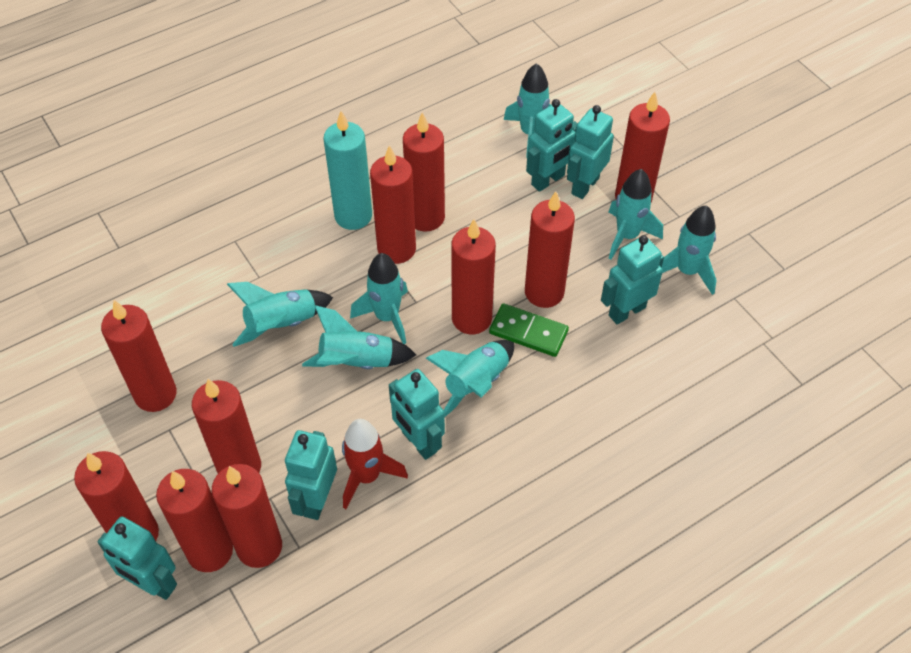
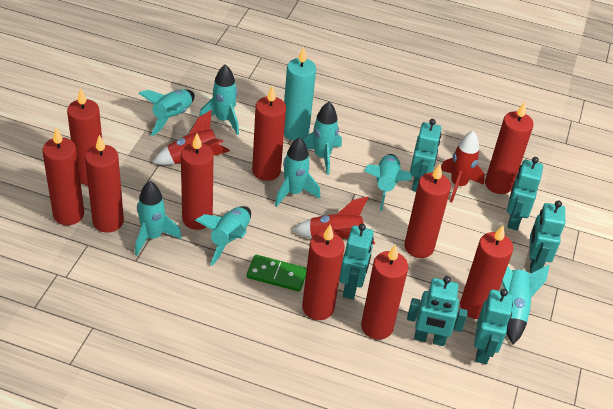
red rocket: 1 -> 3
turquoise rocket: 7 -> 8

